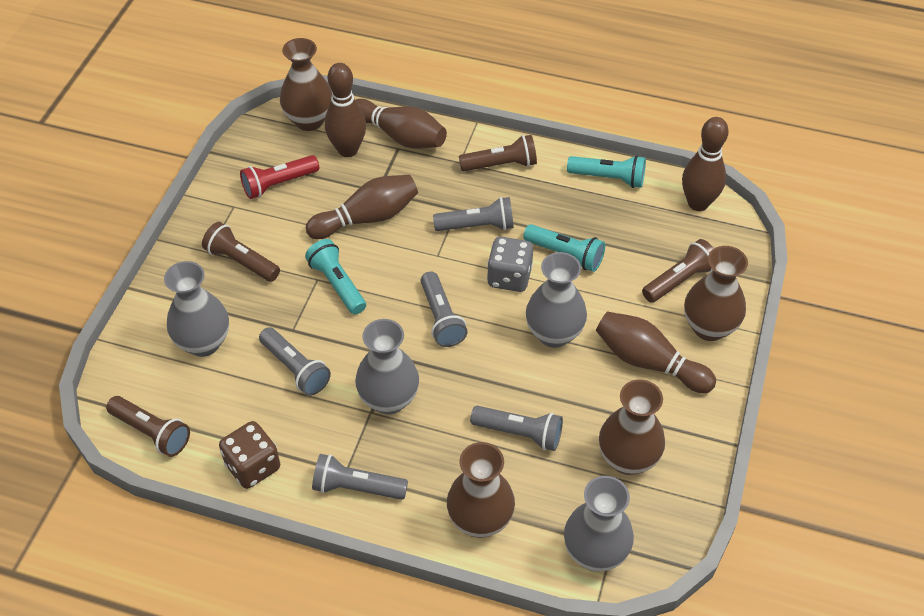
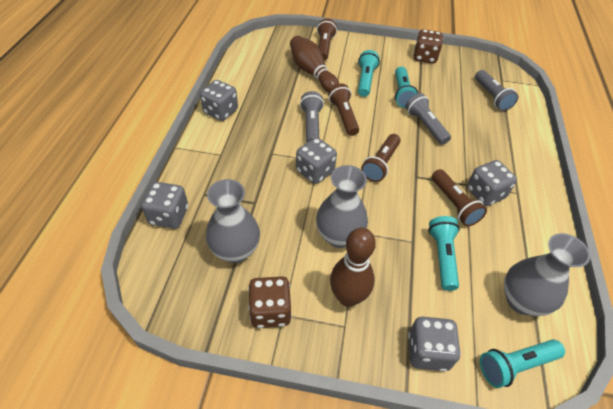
brown bowling pin: 5 -> 2
brown dice: 1 -> 2
brown vase: 4 -> 0
grey dice: 1 -> 5
grey flashlight: 5 -> 3
grey vase: 4 -> 3
red flashlight: 1 -> 0
turquoise flashlight: 3 -> 4

